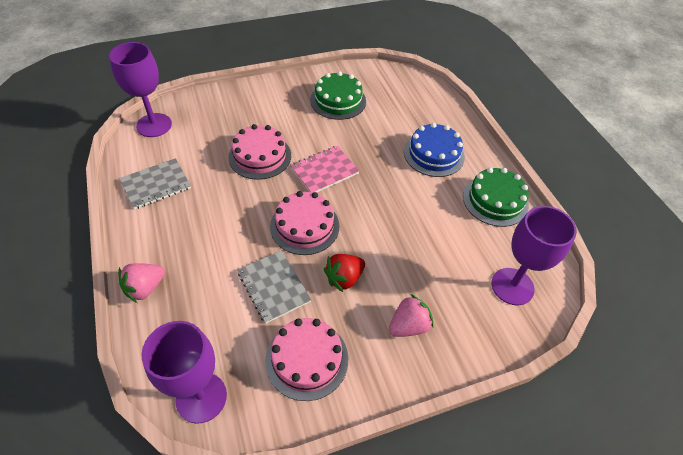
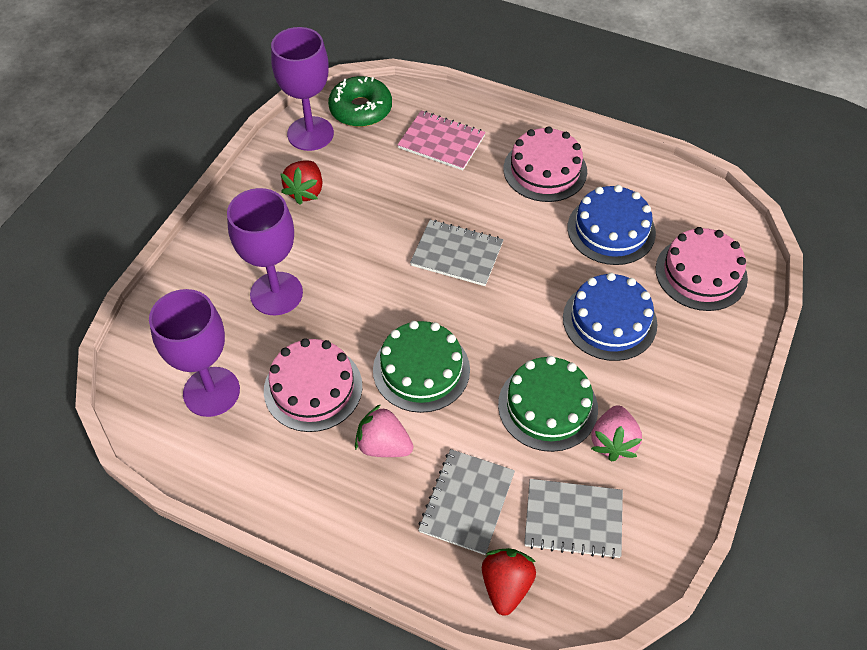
blue cake: 1 -> 2
green donut: 0 -> 1
grey notebook: 2 -> 3
red strawberry: 1 -> 2

